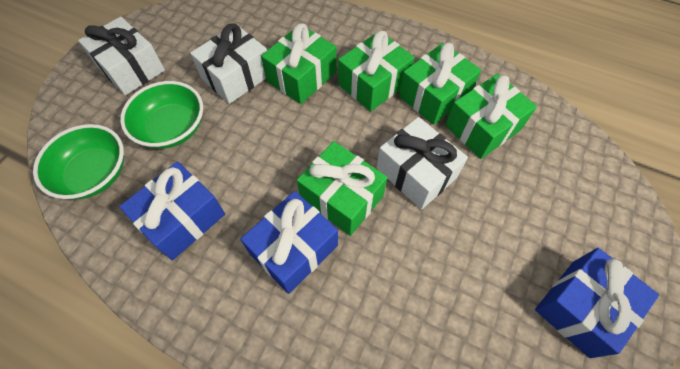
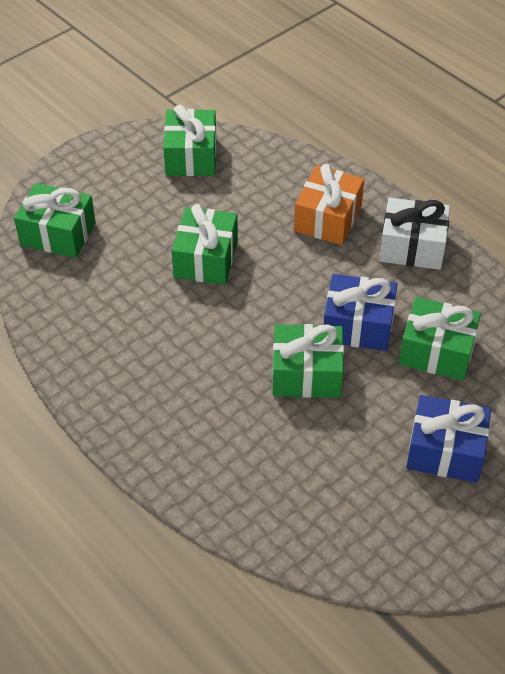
blue gift: 3 -> 2
green bowl: 2 -> 0
orange gift: 0 -> 1
white gift: 3 -> 1

